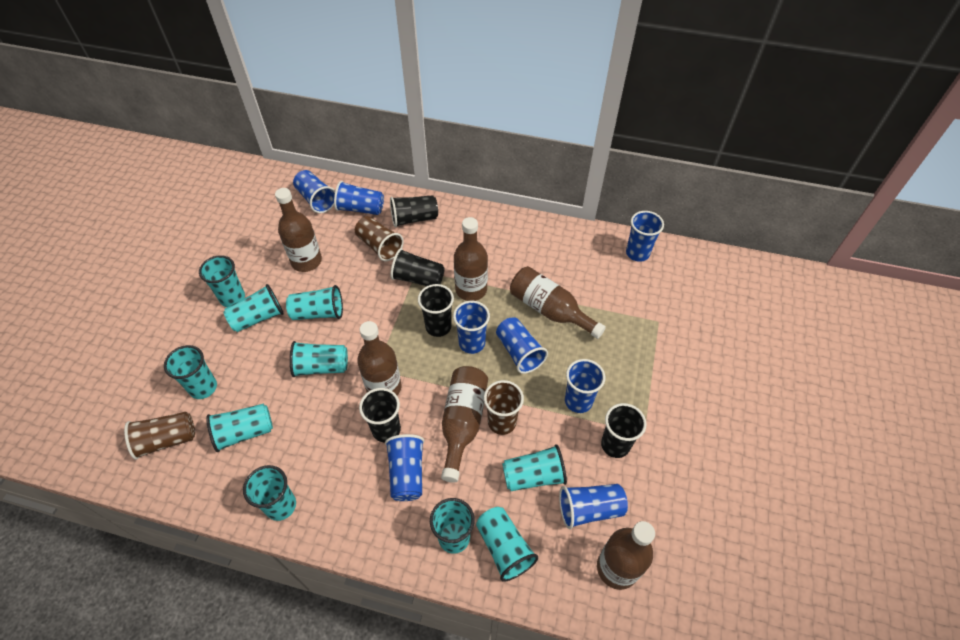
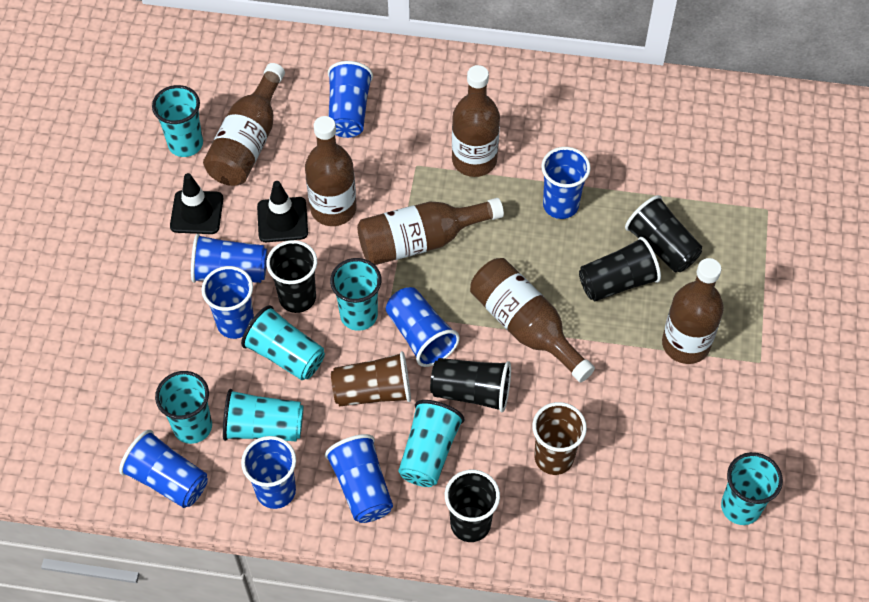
black traffic cone: 0 -> 2
brown cup: 3 -> 2
turquoise cup: 10 -> 7

